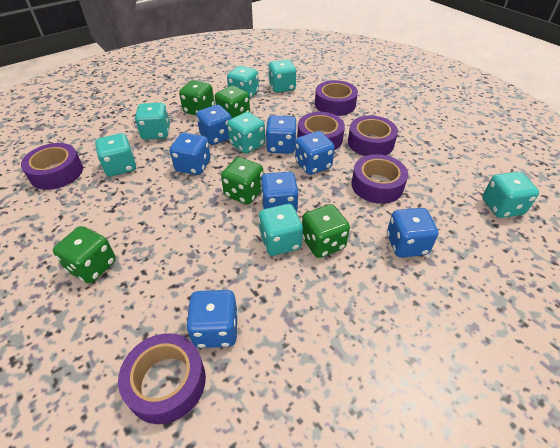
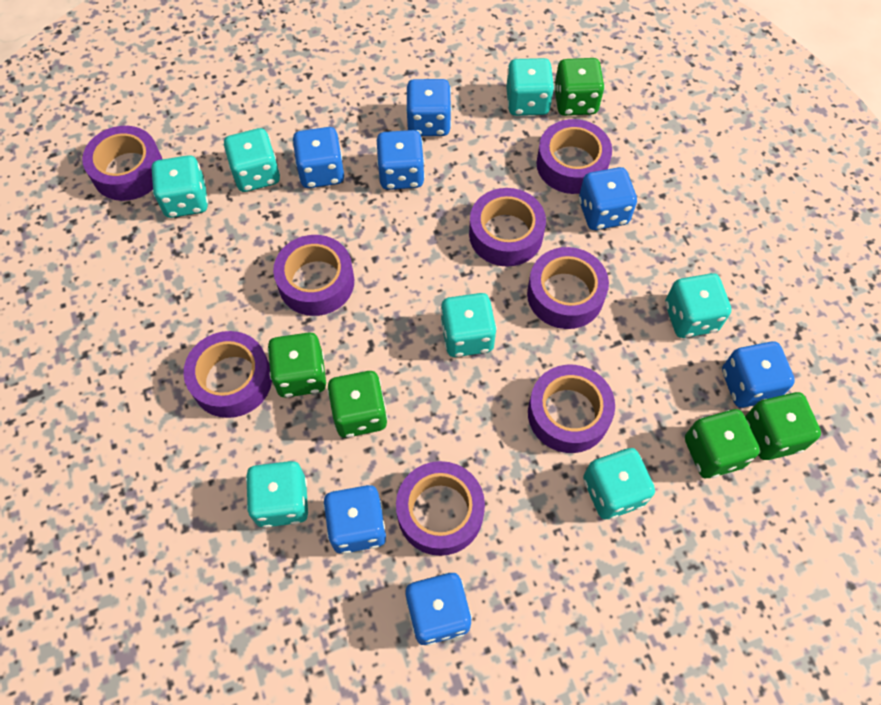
purple tape: 6 -> 8

